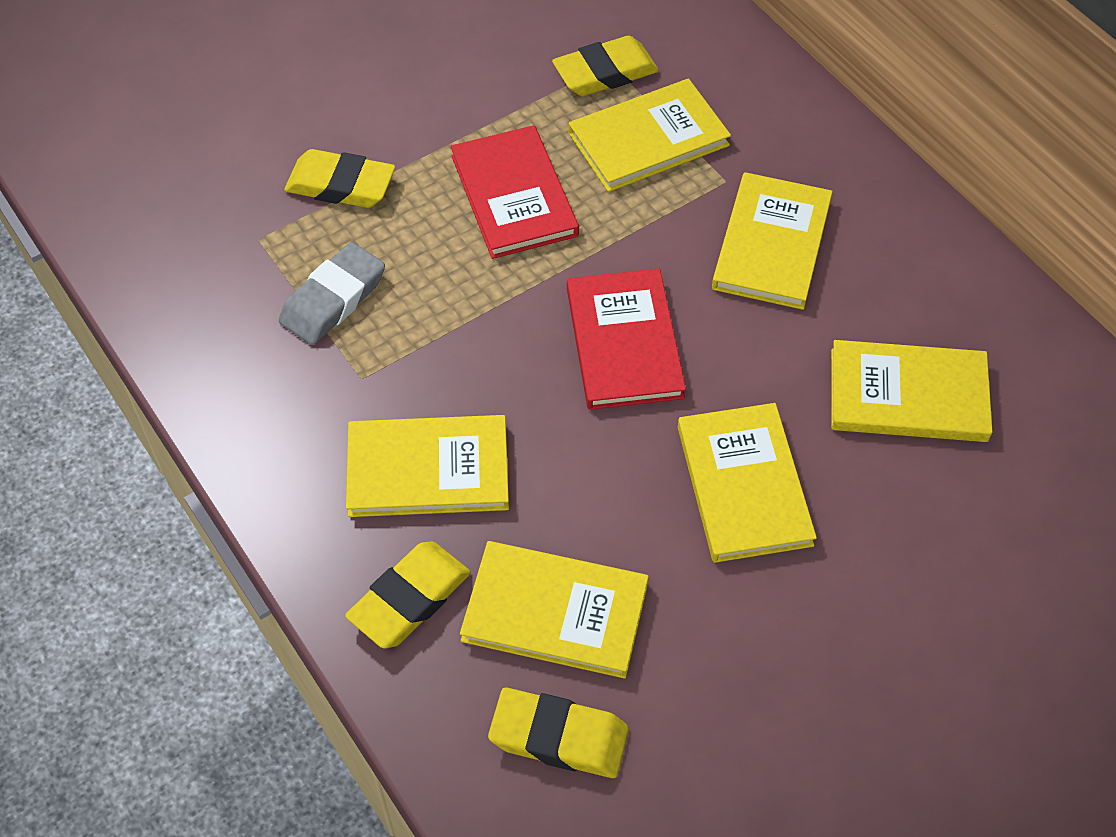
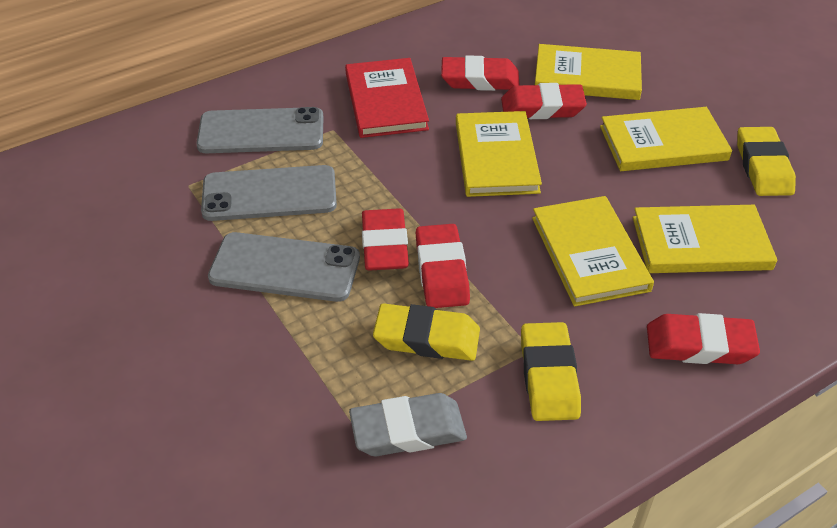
grey phone: 0 -> 3
red book: 2 -> 1
red eraser: 0 -> 5
yellow book: 6 -> 5
yellow eraser: 4 -> 3

